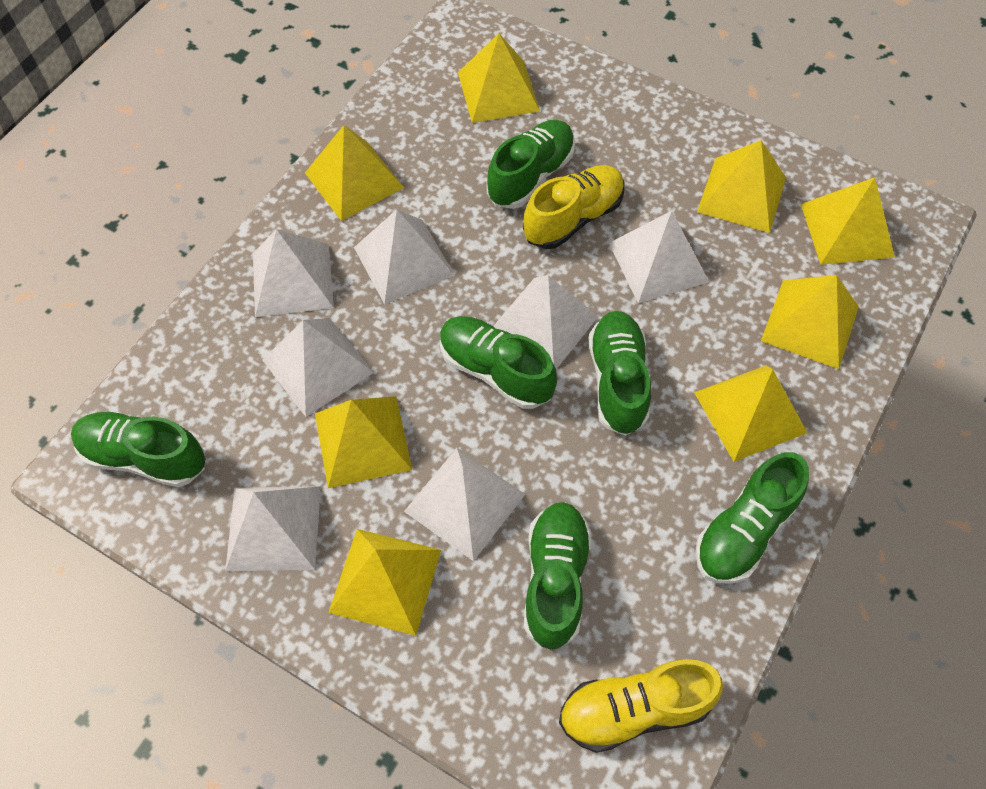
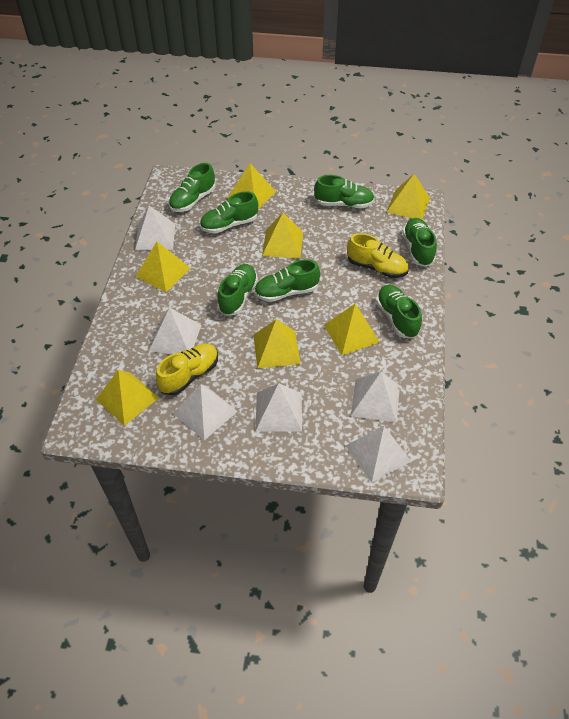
green shoe: 6 -> 7
white pyramid: 7 -> 6
yellow pyramid: 8 -> 7

